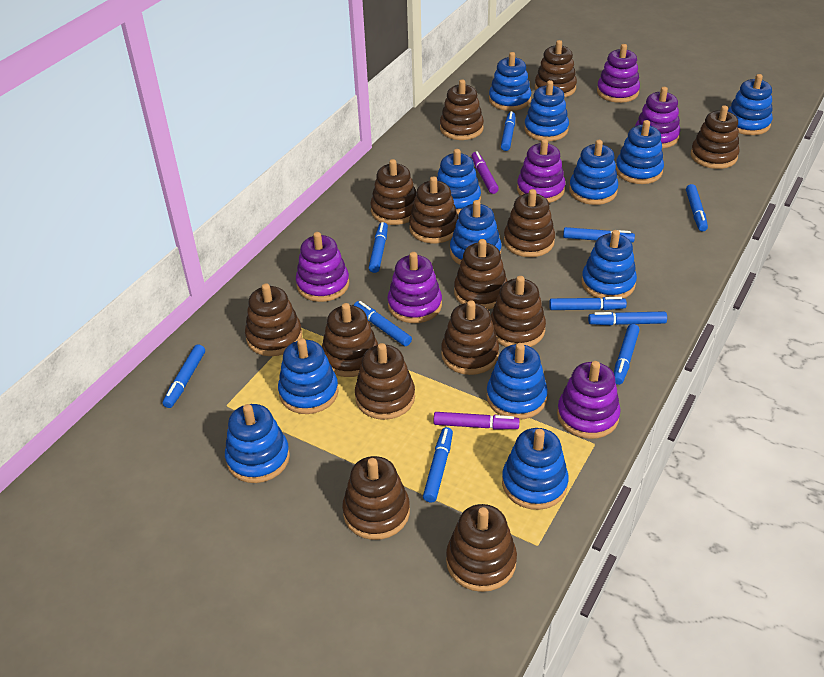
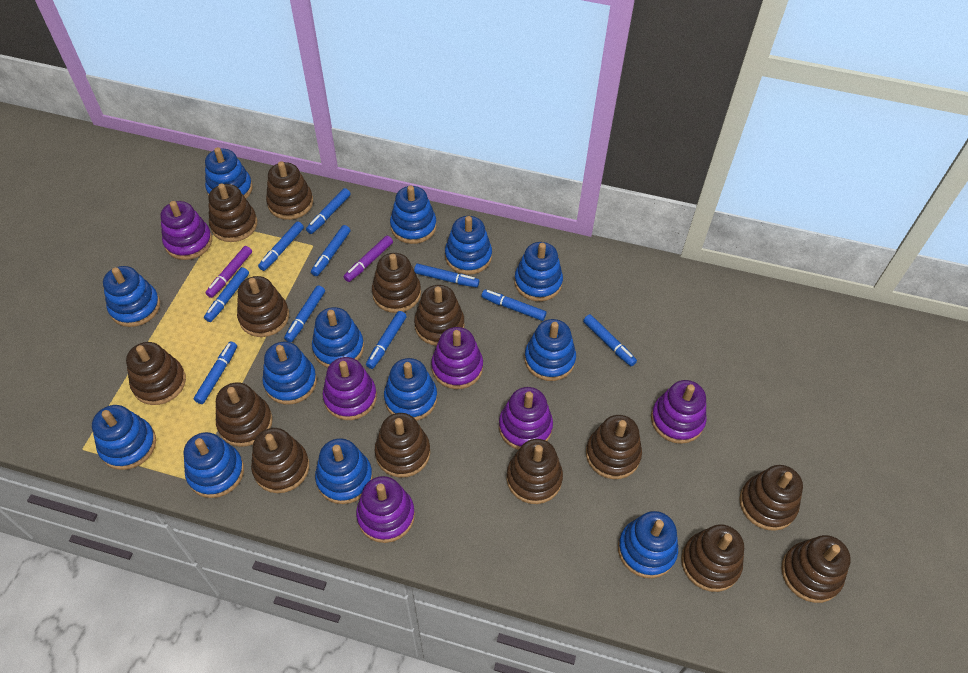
blue stacking toy: 12 -> 13

